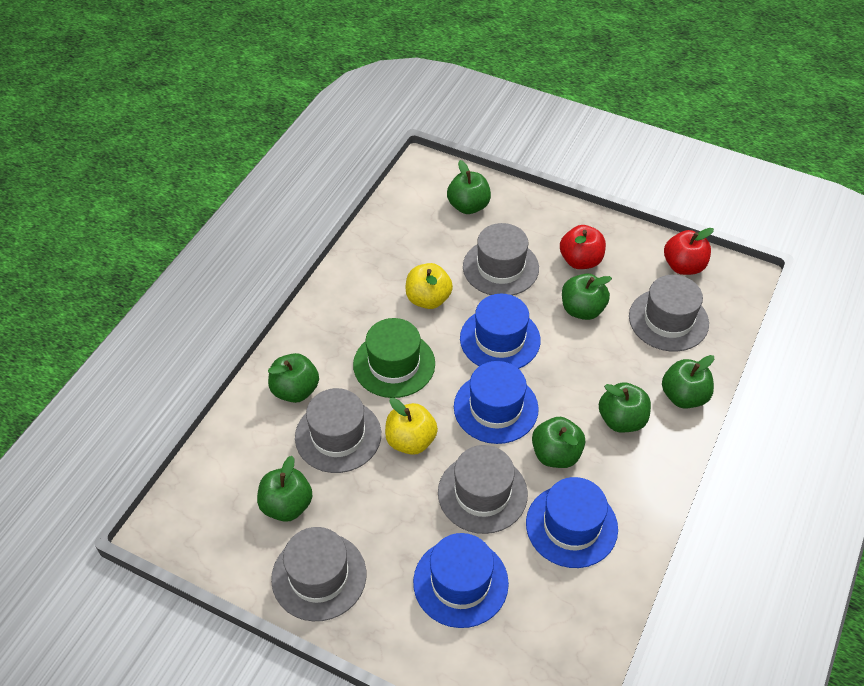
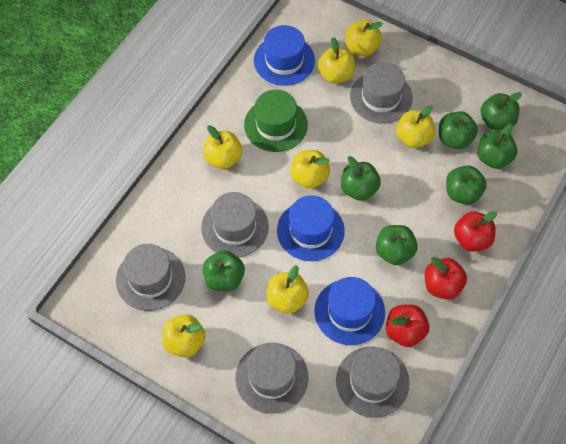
blue hat: 4 -> 3
red apple: 2 -> 3
yellow apple: 2 -> 7

